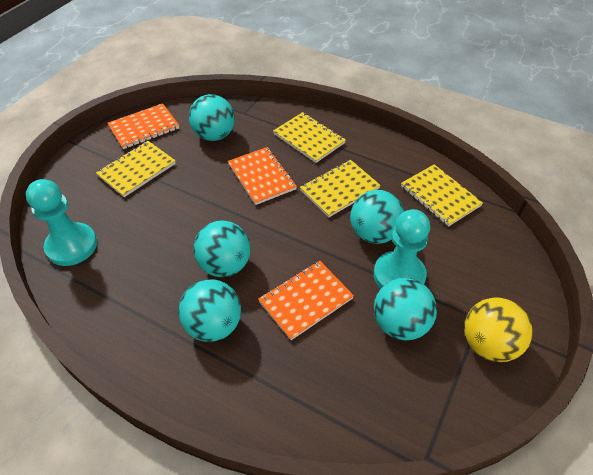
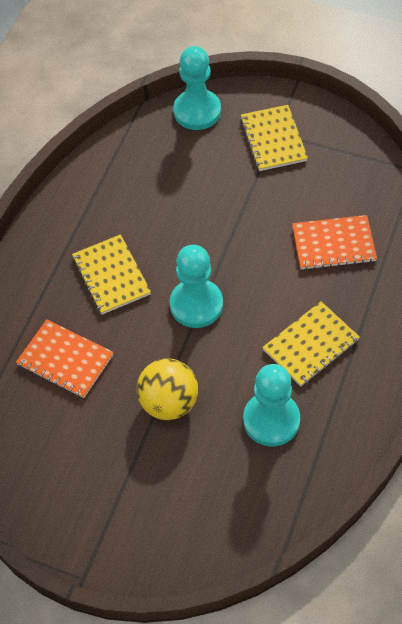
orange notebook: 3 -> 2
turquoise ball: 5 -> 0
turquoise pawn: 2 -> 3
yellow notebook: 4 -> 3

